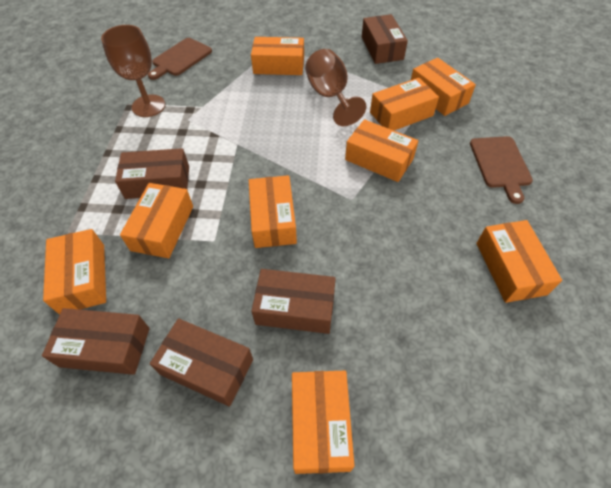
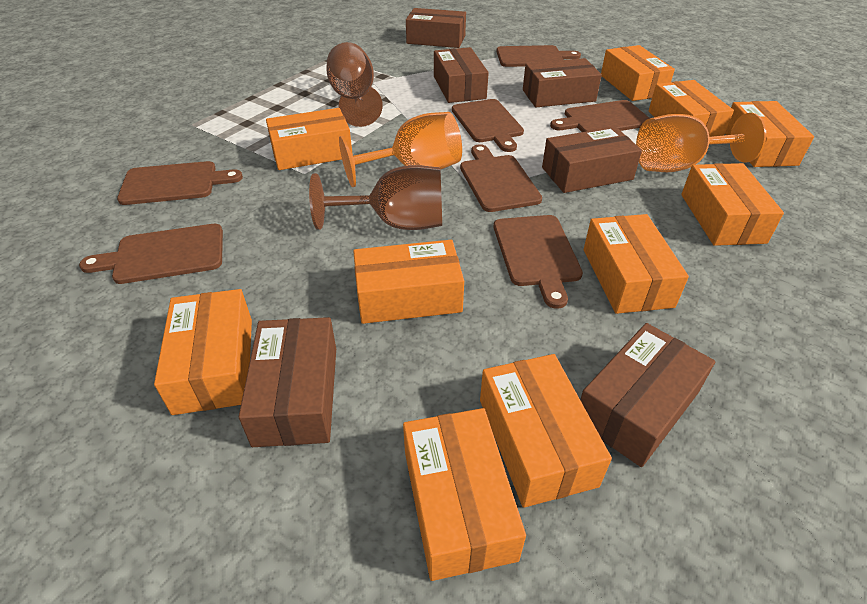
brown box: 5 -> 6
brown cutting board: 2 -> 7
orange box: 9 -> 10
orange goblet: 0 -> 2

